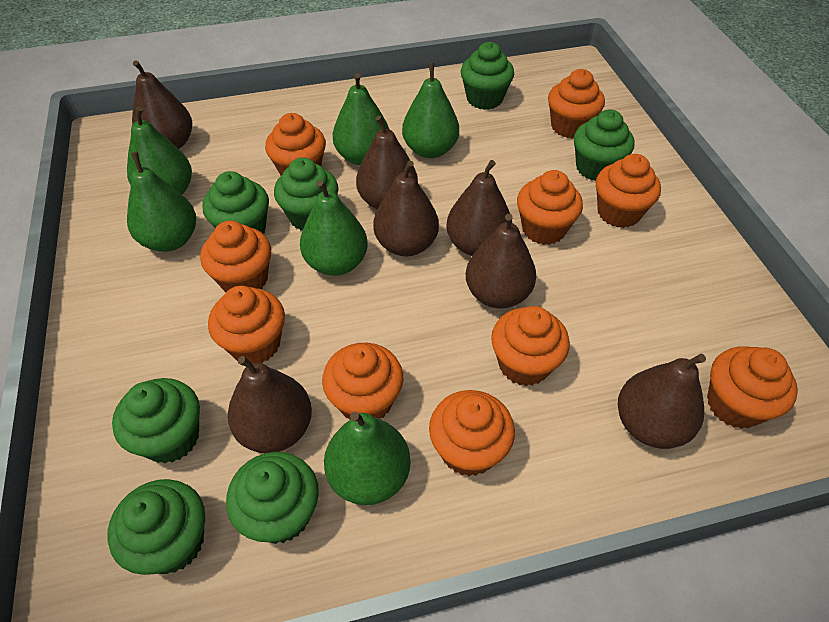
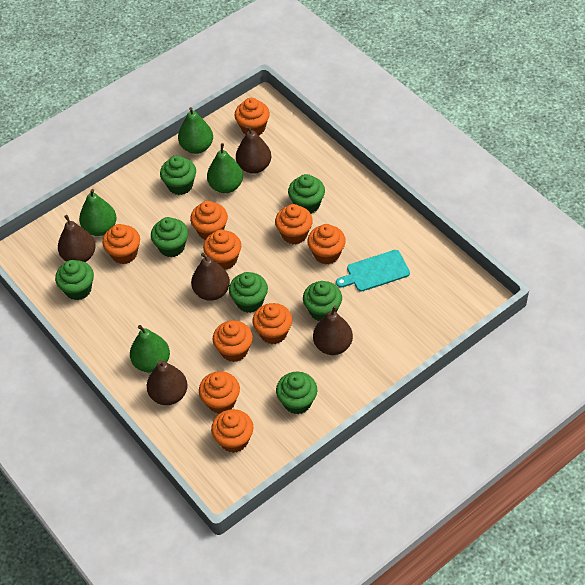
brown pear: 7 -> 5
green pear: 6 -> 4
turquoise cutting board: 0 -> 1

